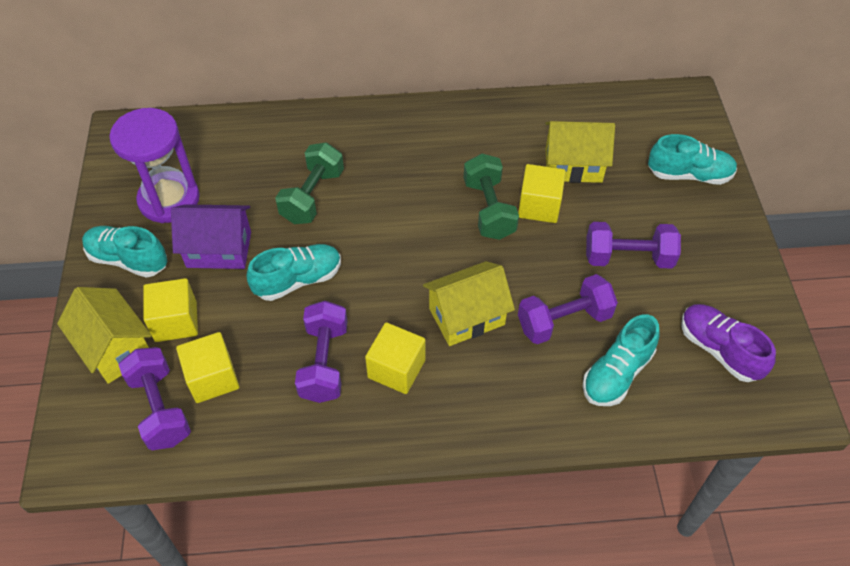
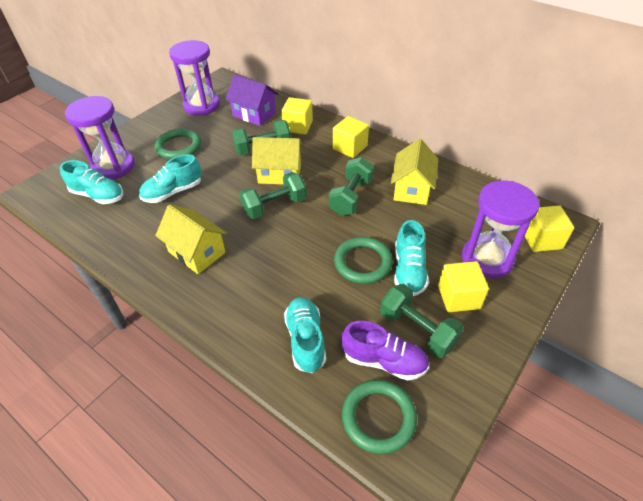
green dumbbell: 2 -> 4
green ring: 0 -> 3
purple dumbbell: 4 -> 0
purple hourglass: 1 -> 3

